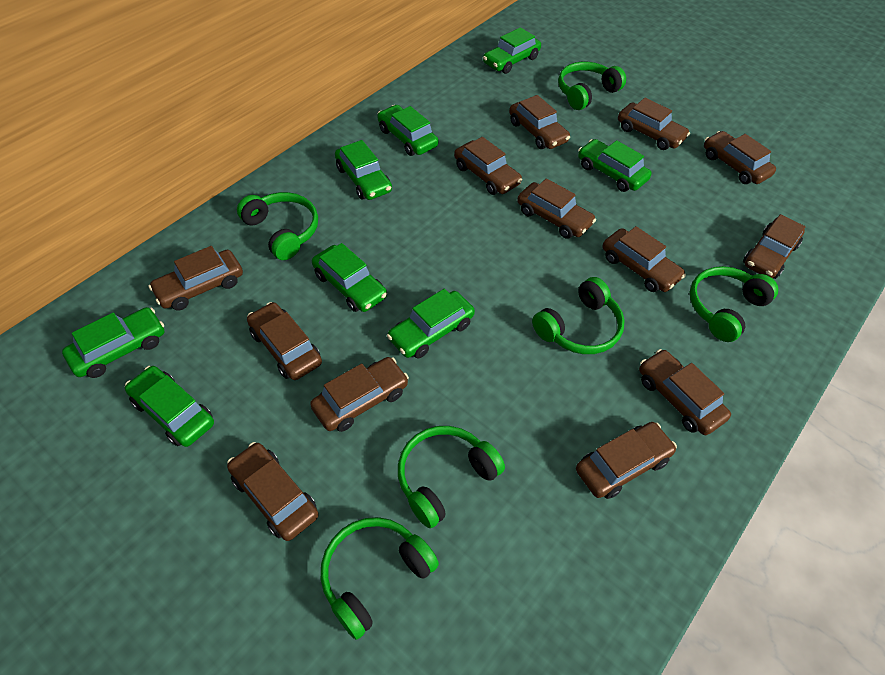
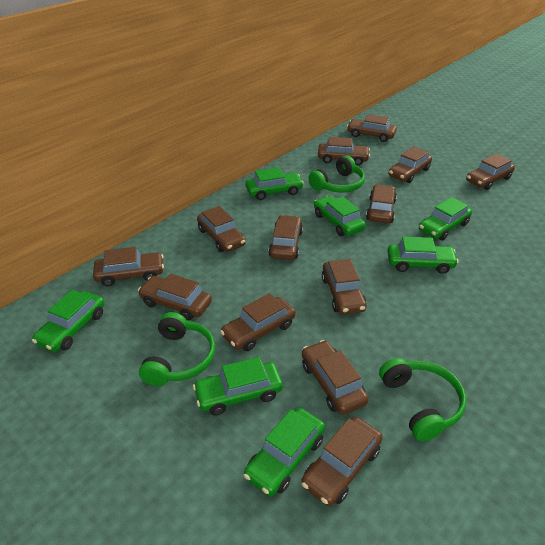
green car: 8 -> 7
green headphones: 6 -> 3

